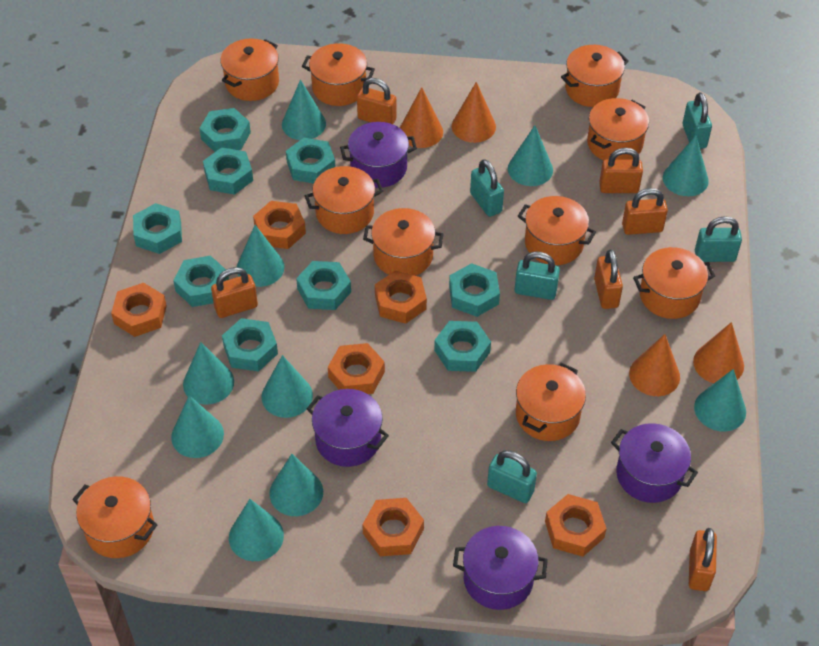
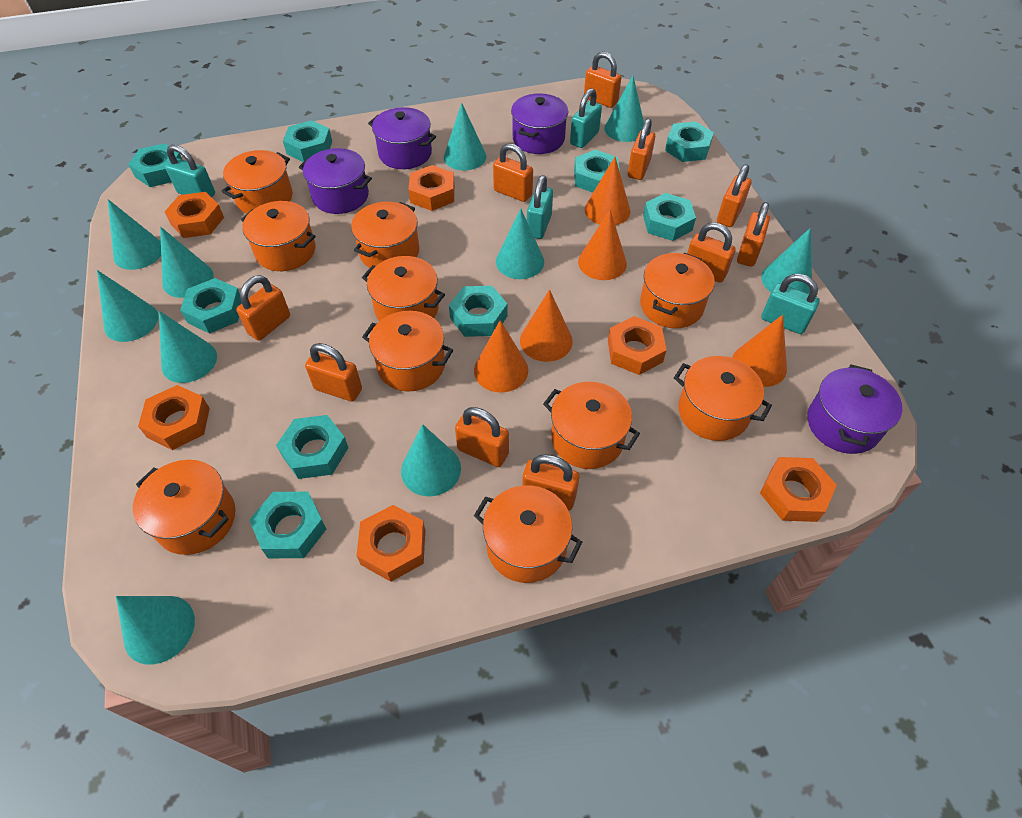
orange cone: 4 -> 5
orange padlock: 6 -> 10
turquoise padlock: 5 -> 4

